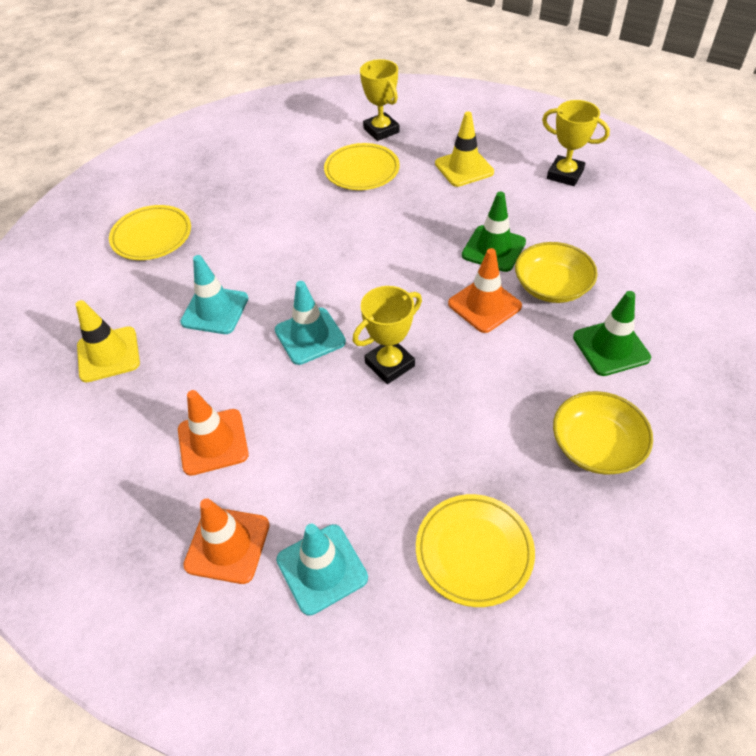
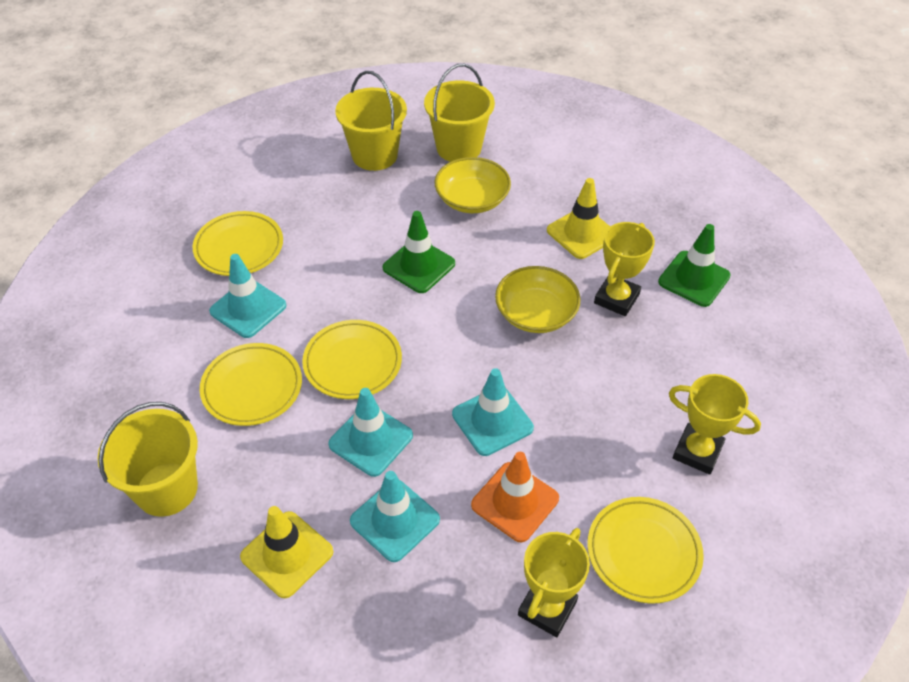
orange traffic cone: 3 -> 1
turquoise traffic cone: 3 -> 4
yellow bucket: 0 -> 3
yellow plate: 3 -> 4

